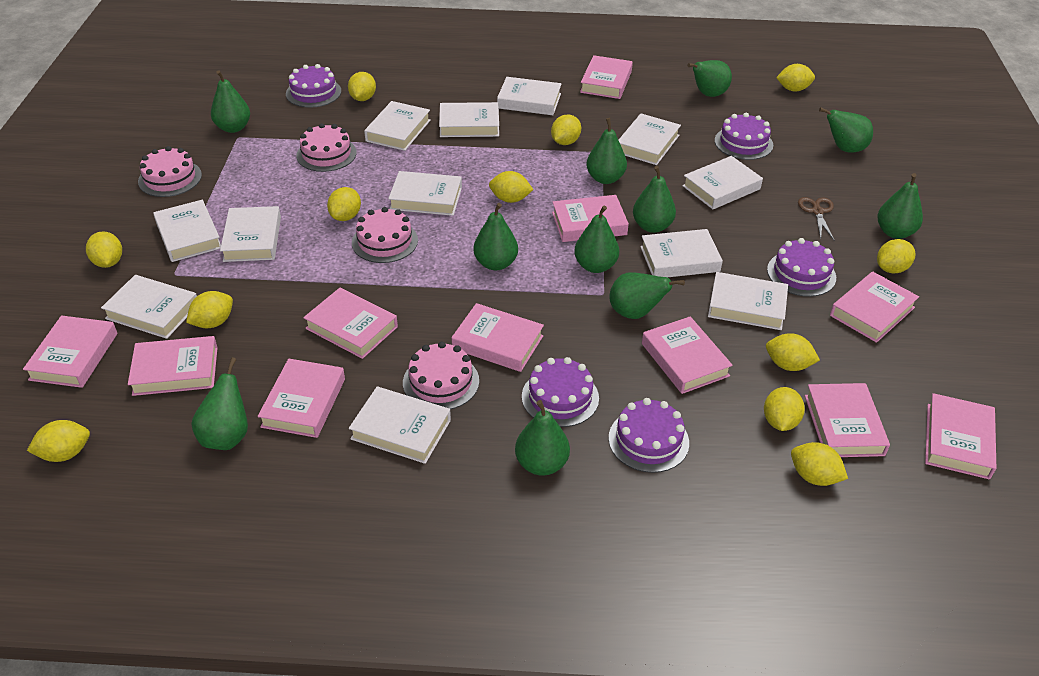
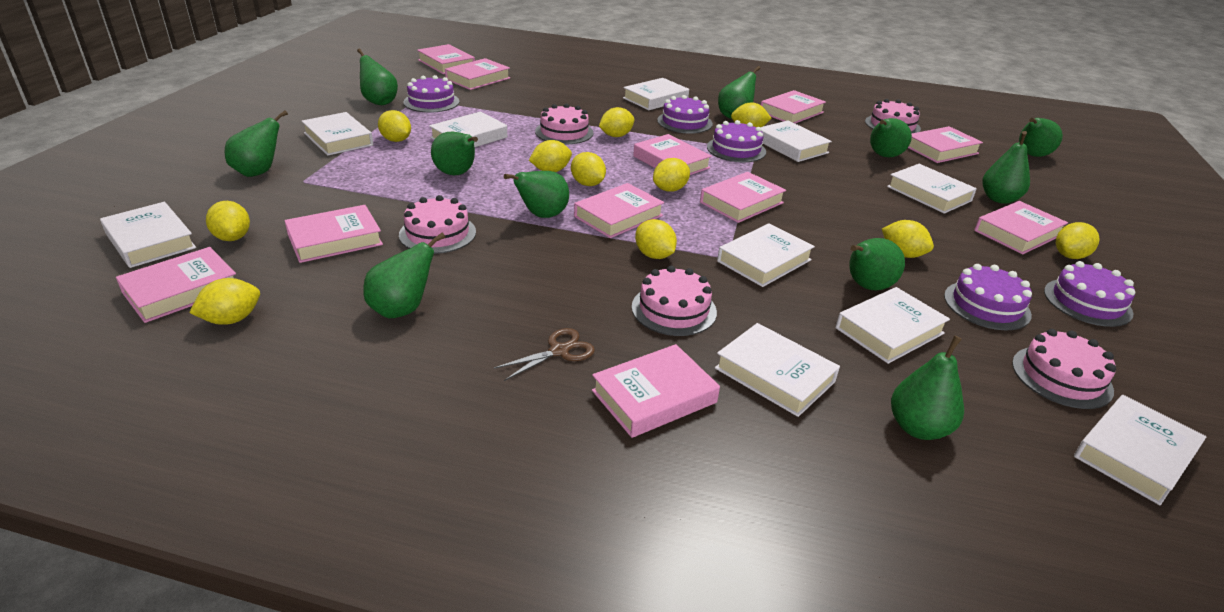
pink cake: 4 -> 5
white book: 12 -> 10
yellow lemon: 12 -> 11

